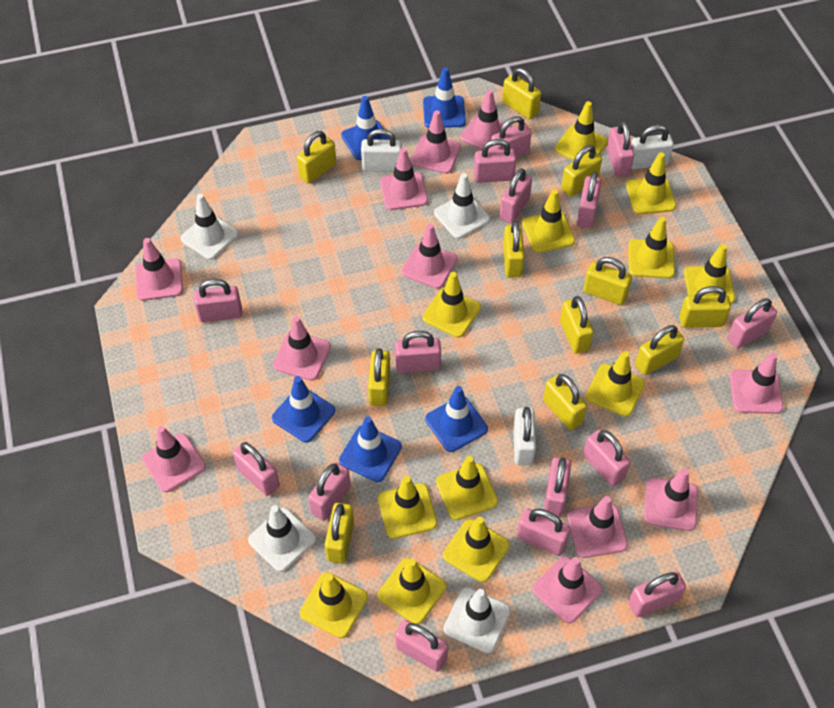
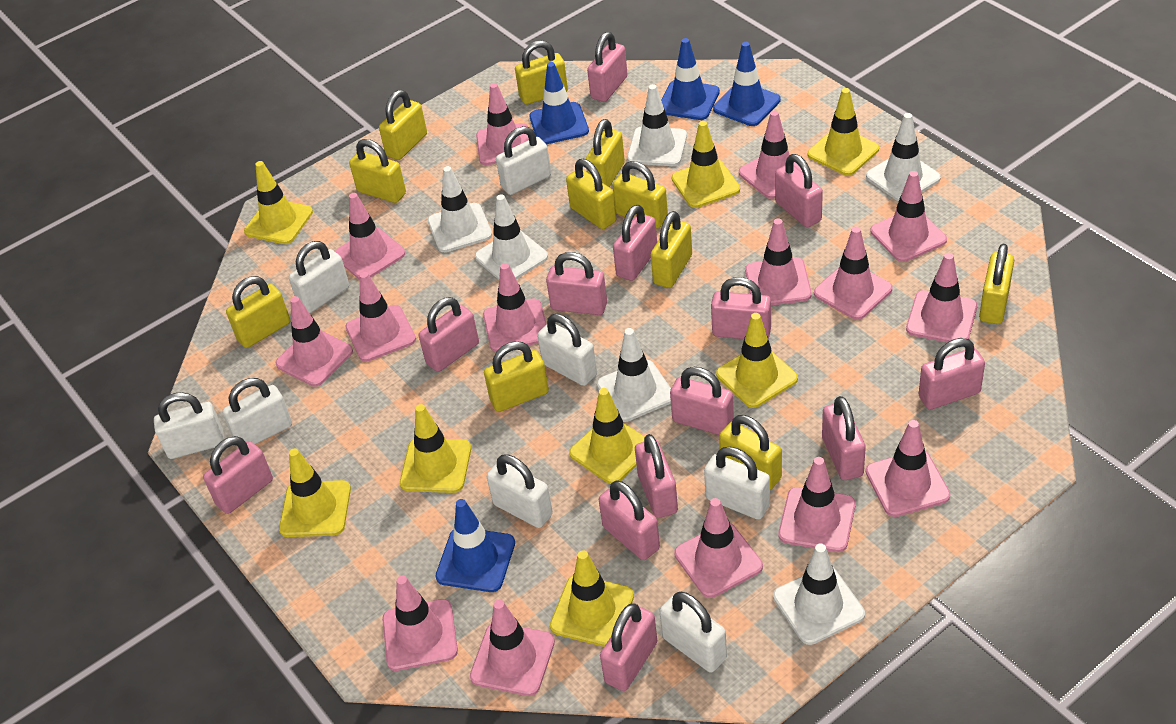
blue traffic cone: 5 -> 4
pink padlock: 15 -> 13
pink traffic cone: 11 -> 15
white padlock: 3 -> 8
white traffic cone: 4 -> 6
yellow traffic cone: 12 -> 8

